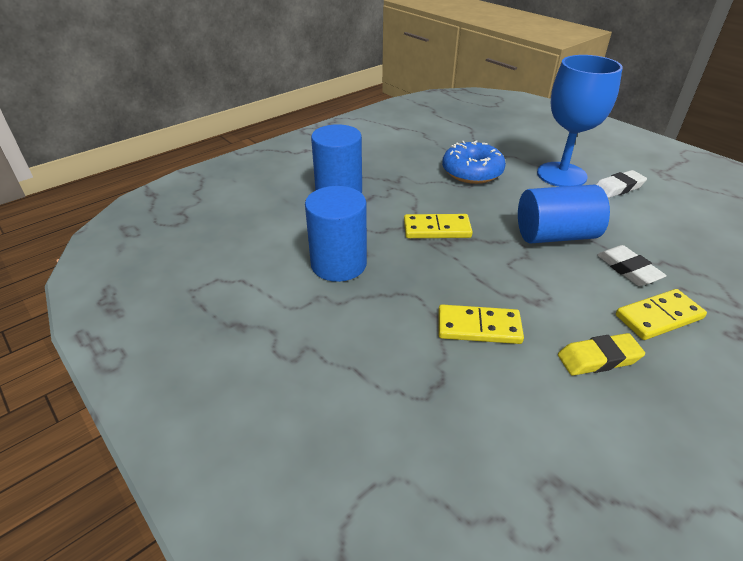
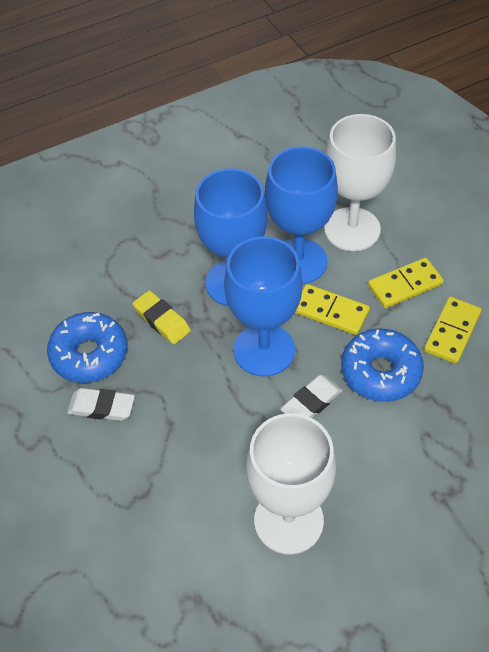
blue cylinder: 3 -> 0
blue donut: 1 -> 2
blue goblet: 1 -> 3
white goblet: 0 -> 2

